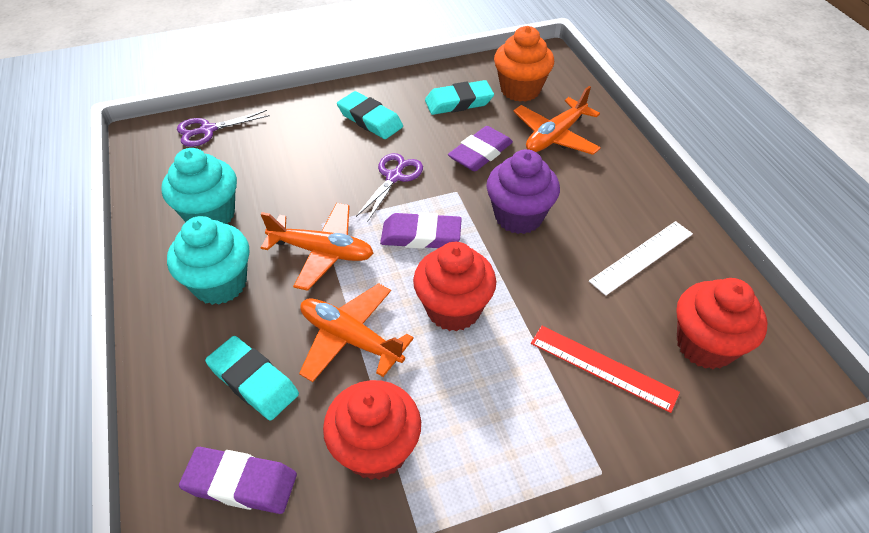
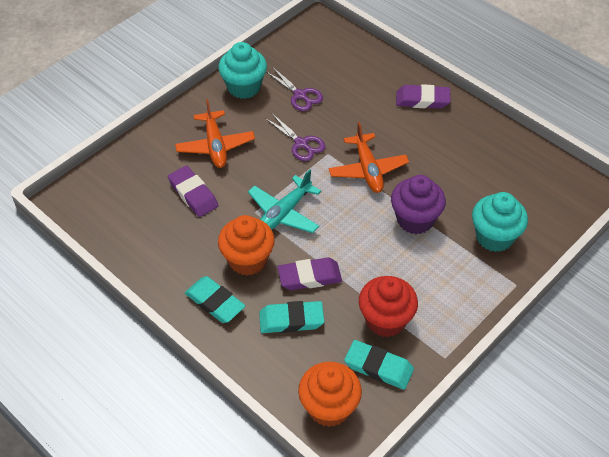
orange cupcake: 1 -> 2
orange plane: 3 -> 2
red cupcake: 3 -> 1
red ruler: 1 -> 0
turquoise plane: 0 -> 1
white ruler: 1 -> 0

